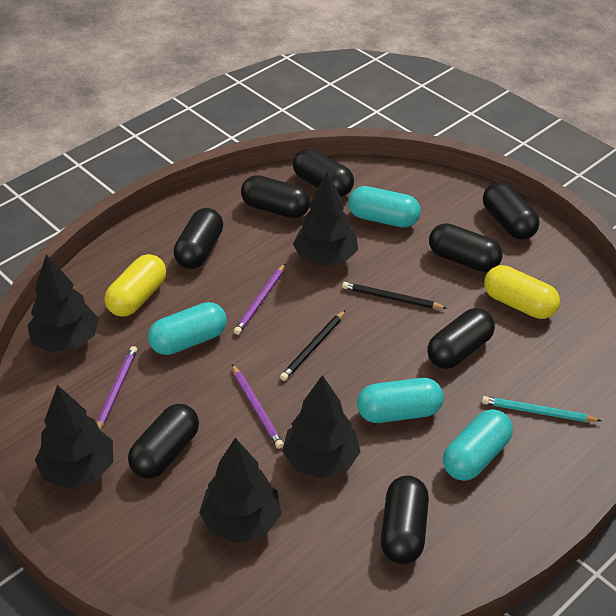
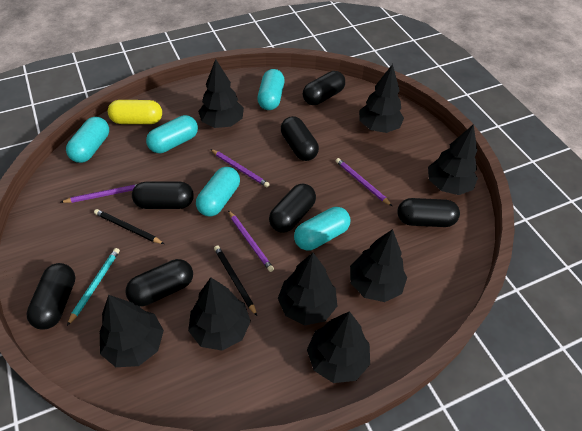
black capsule: 8 -> 7
black tree: 5 -> 8
purple pencil: 3 -> 4
turquoise capsule: 4 -> 5
yellow capsule: 2 -> 1

